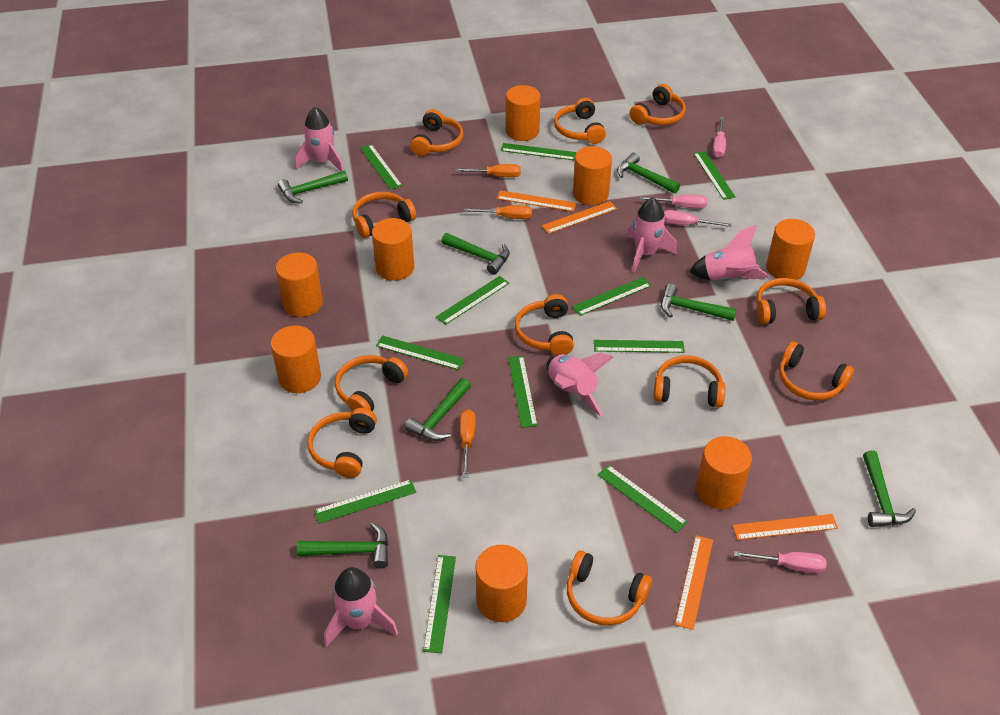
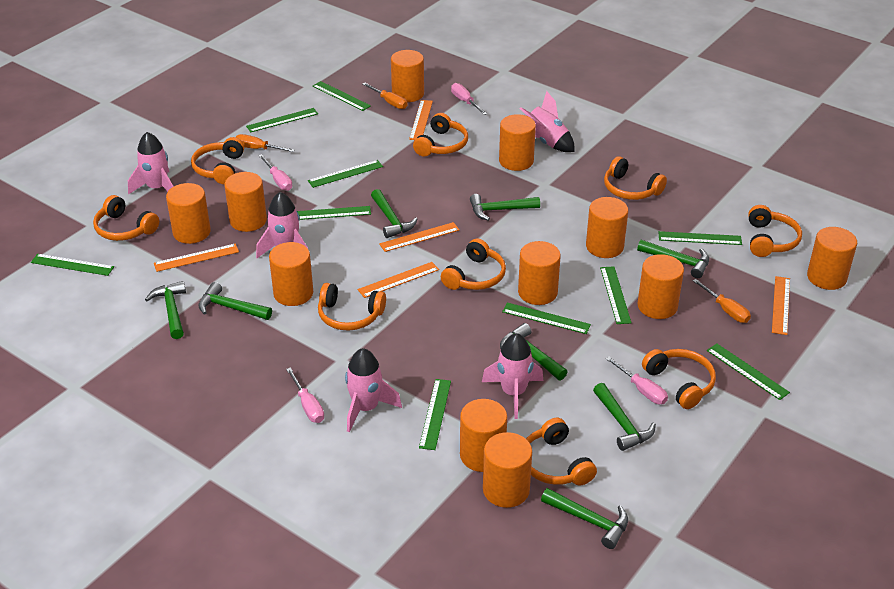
green hammer: 7 -> 8
green ruler: 11 -> 10
orange cylinder: 8 -> 11
orange headphones: 11 -> 9
orange ruler: 4 -> 5

